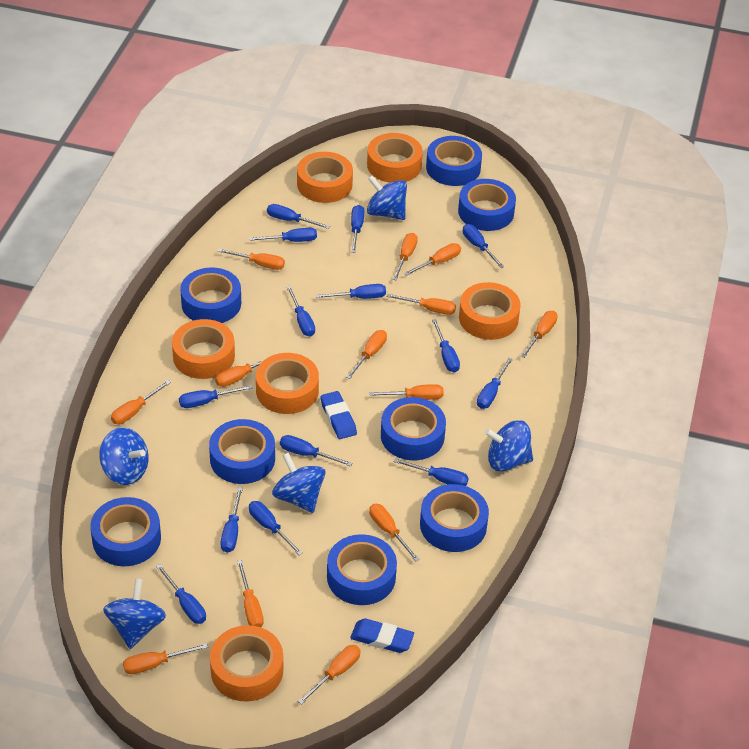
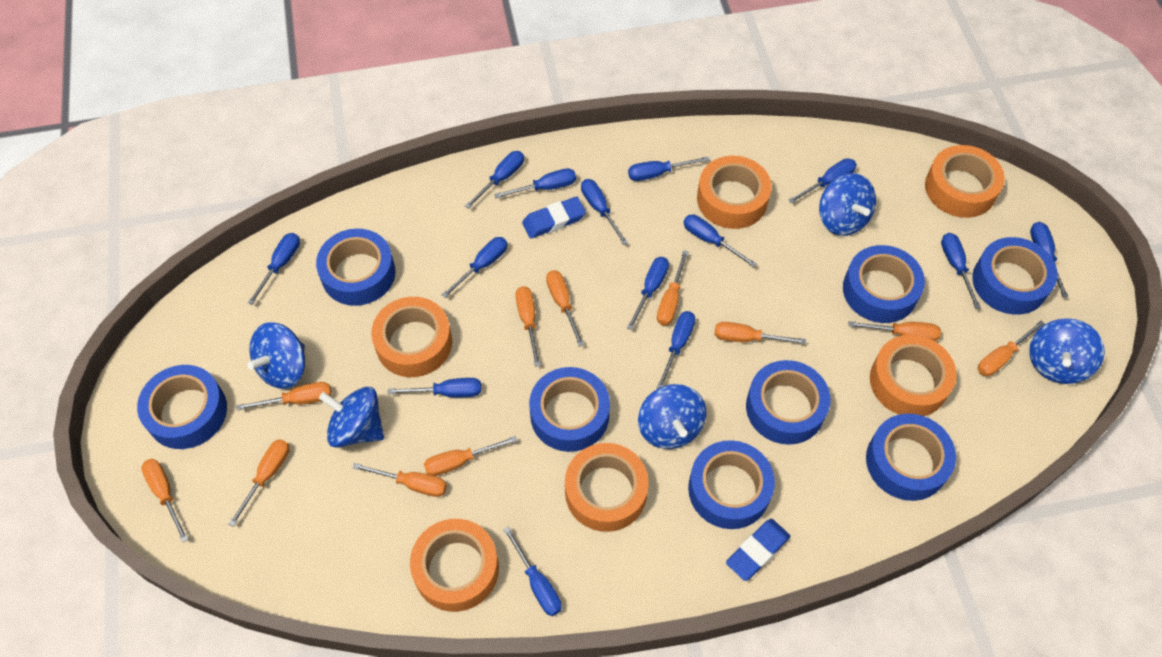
orange screwdriver: 13 -> 11

